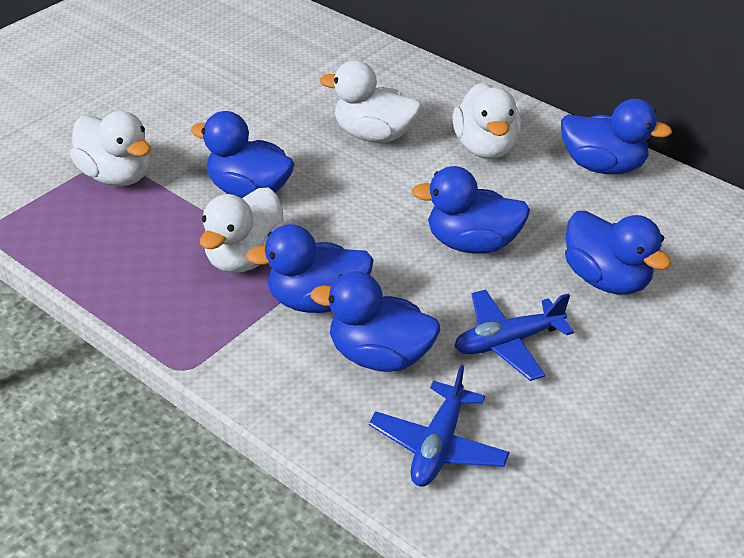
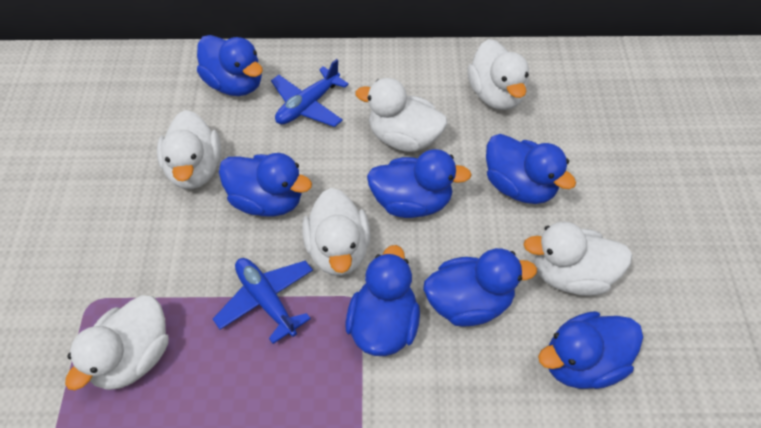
blue duck: 6 -> 7
white duck: 4 -> 6

